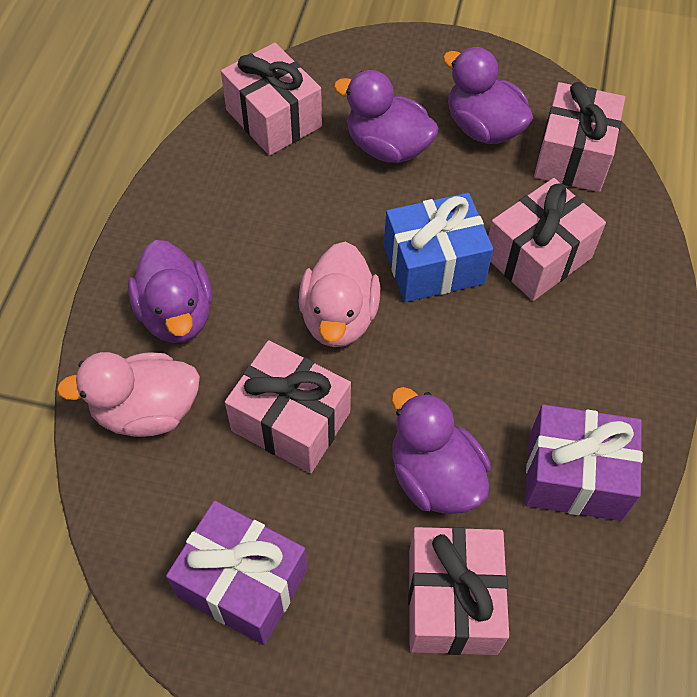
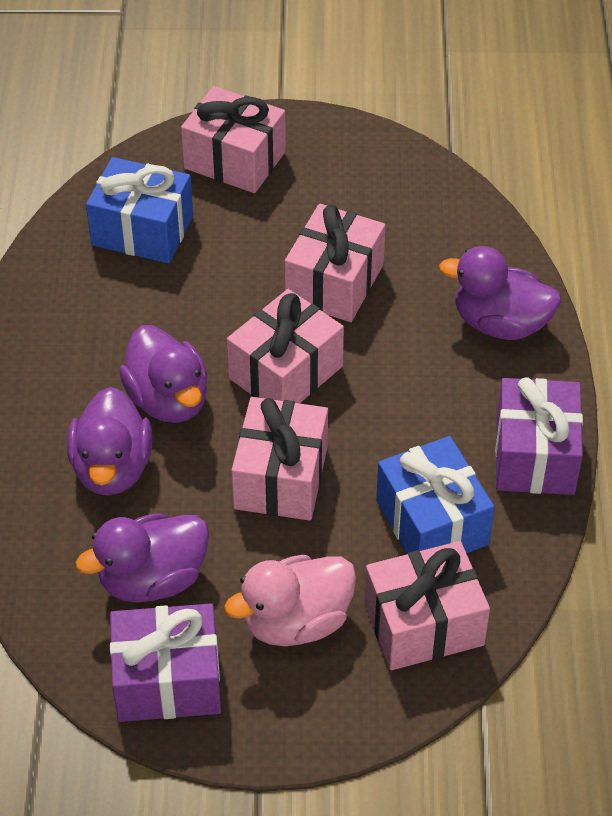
blue gift: 1 -> 2
pink duck: 2 -> 1

